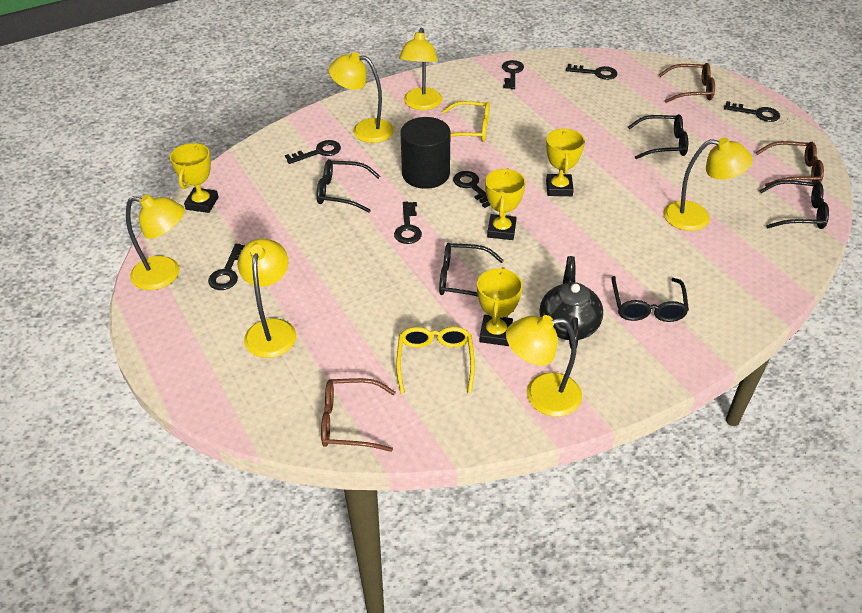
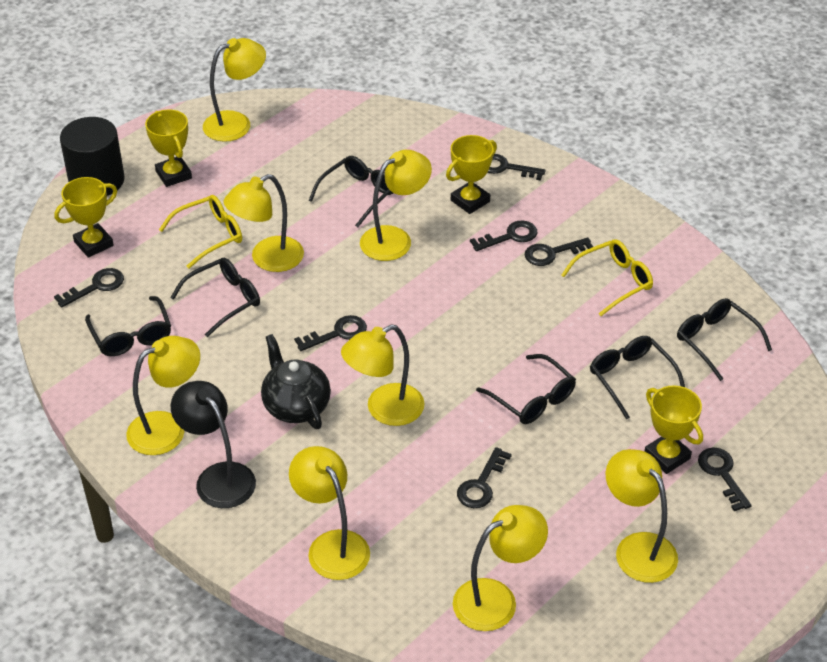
black glasses: 5 -> 6
black lamp: 0 -> 1
brown glasses: 3 -> 0
yellow lamp: 6 -> 8

